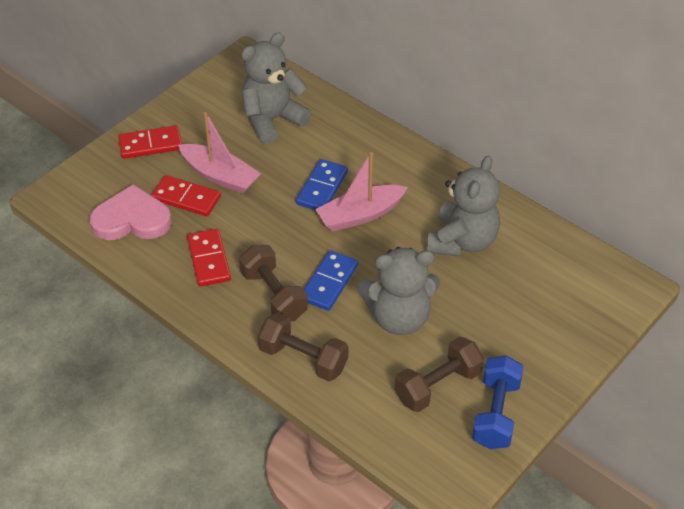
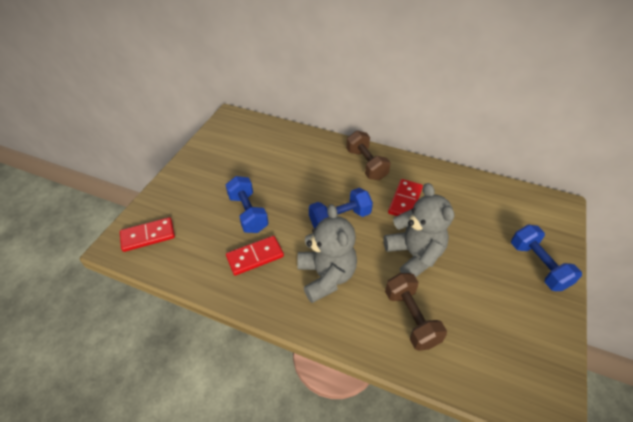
blue domino: 2 -> 0
blue dumbbell: 1 -> 3
brown dumbbell: 3 -> 2
grey teddy bear: 3 -> 2
pink boat: 2 -> 0
pink heart: 1 -> 0

